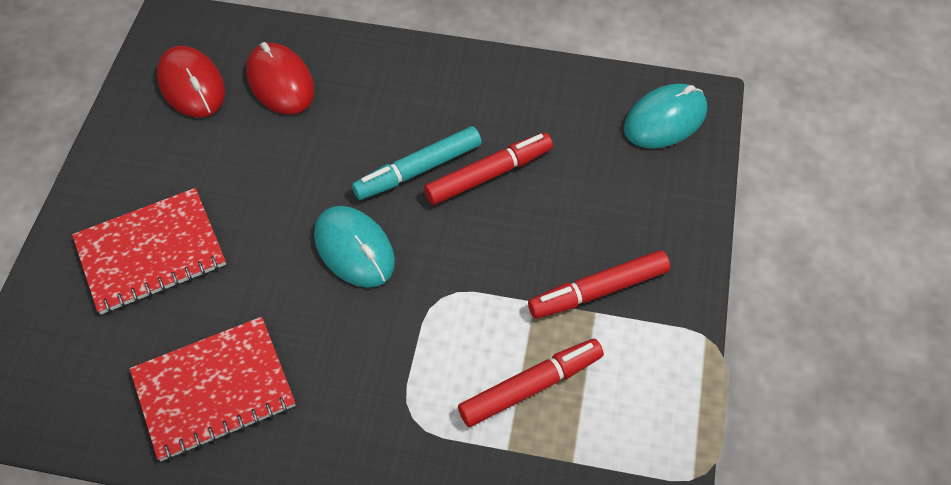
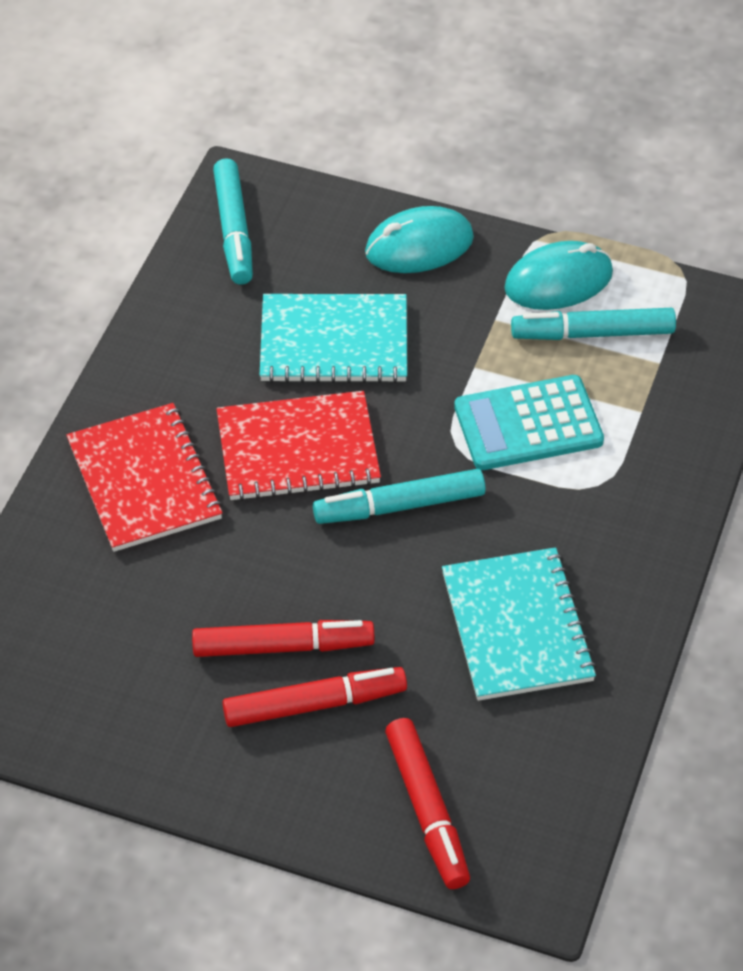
red mouse: 2 -> 0
turquoise calculator: 0 -> 1
turquoise marker: 1 -> 3
turquoise notebook: 0 -> 2

